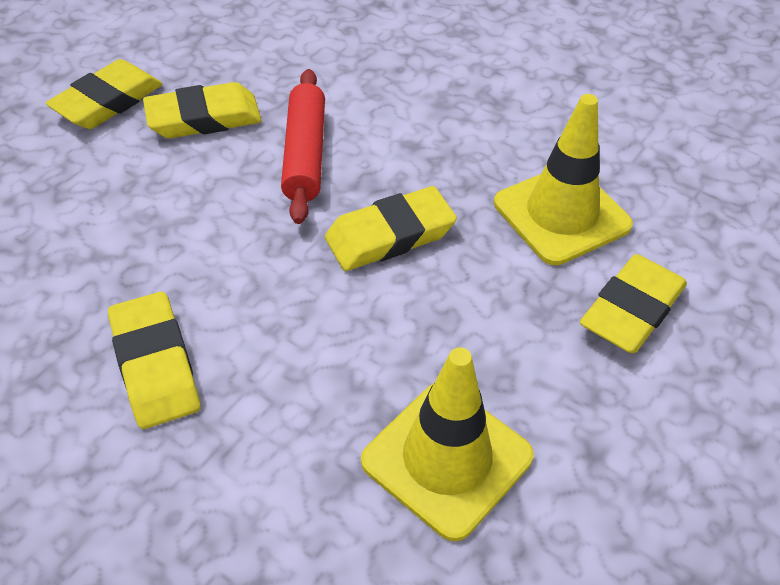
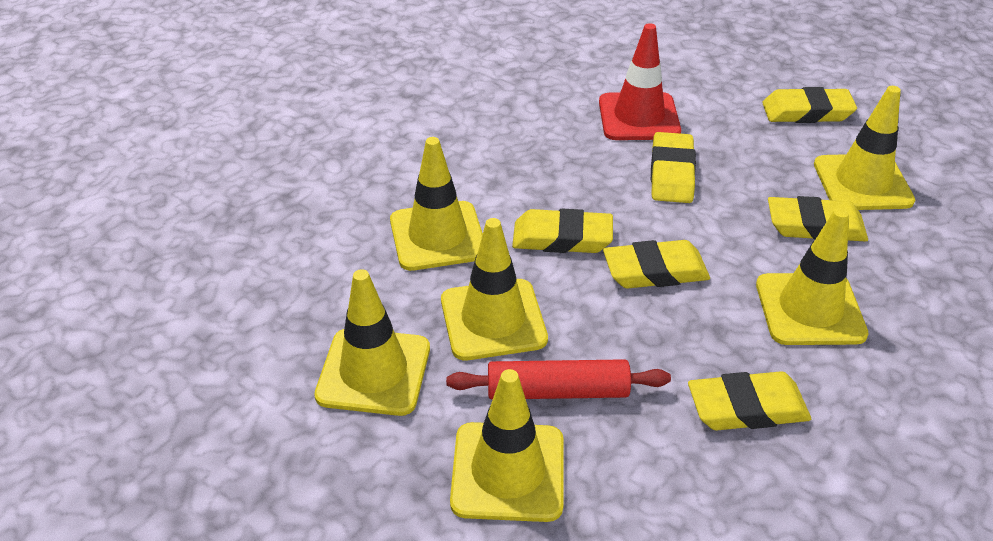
red traffic cone: 0 -> 1
yellow eraser: 5 -> 6
yellow traffic cone: 2 -> 6

